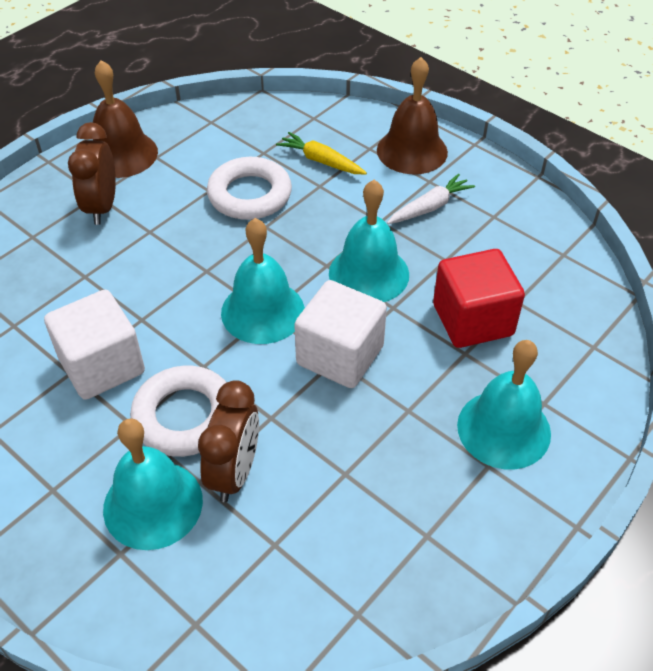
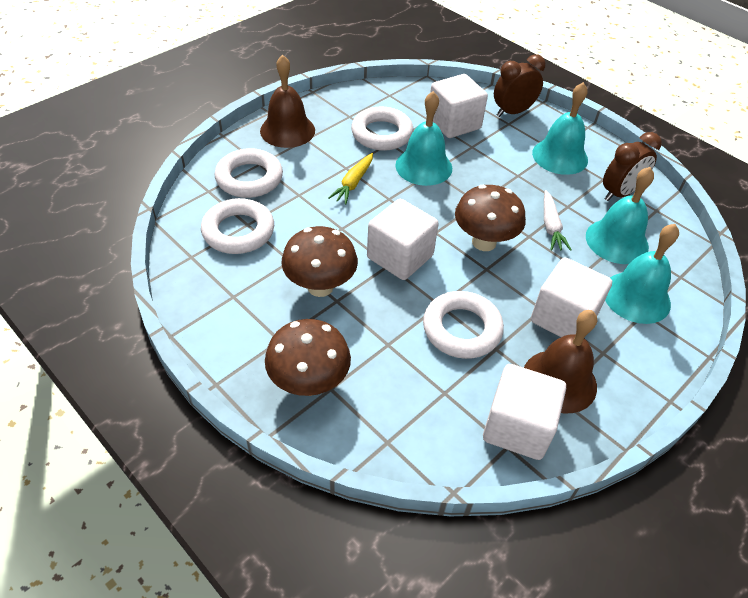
brown mushroom: 0 -> 3
red cube: 1 -> 0
white cube: 2 -> 4
white ring: 2 -> 4

